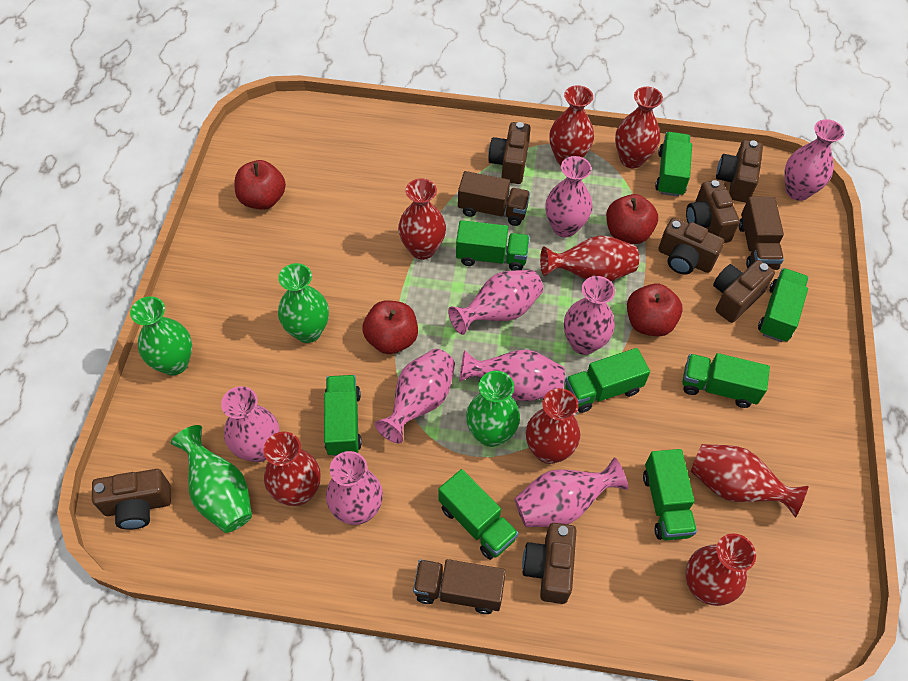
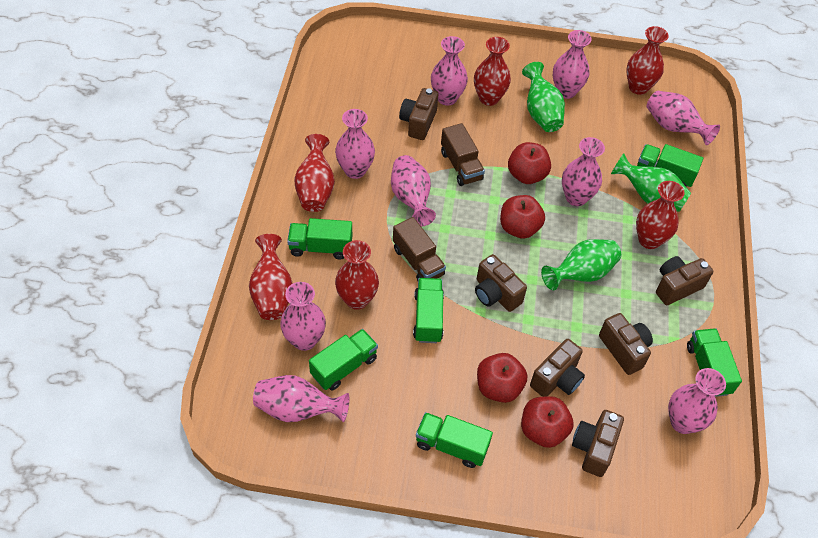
brown camera: 7 -> 6
brown truck: 3 -> 2
green truck: 8 -> 6
green vase: 4 -> 3
red vase: 8 -> 6

